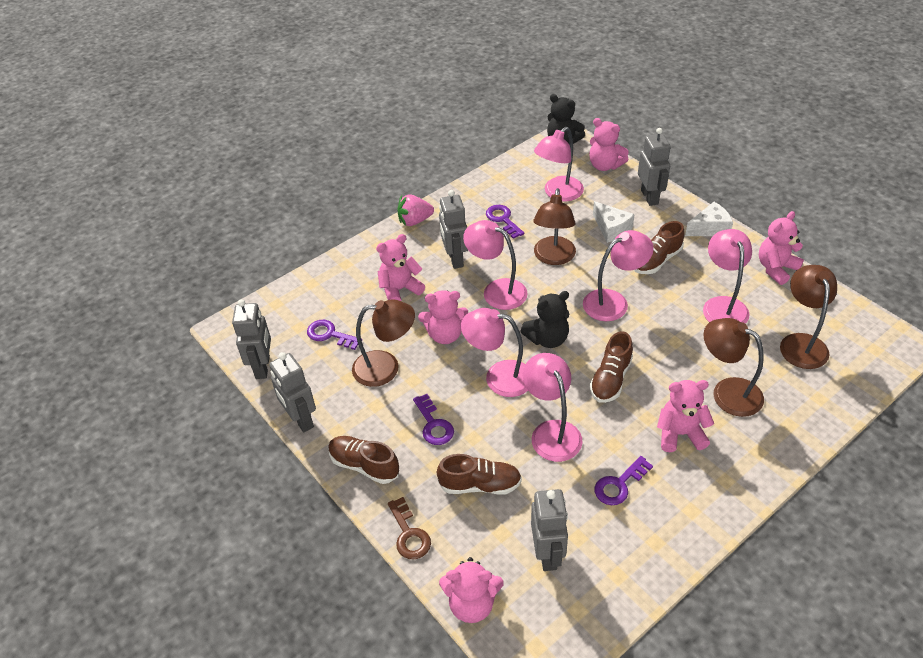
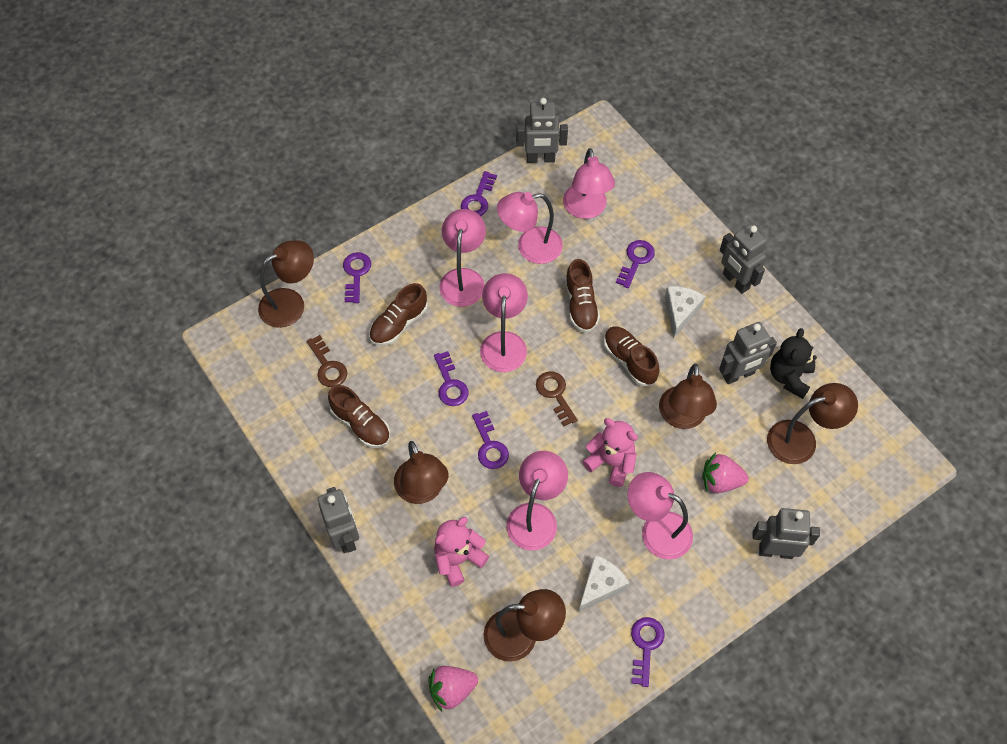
black teddy bear: 2 -> 1
brown key: 1 -> 2
brown lamp: 4 -> 5
pink strawberry: 1 -> 2
pink teddy bear: 6 -> 2
purple key: 4 -> 6

